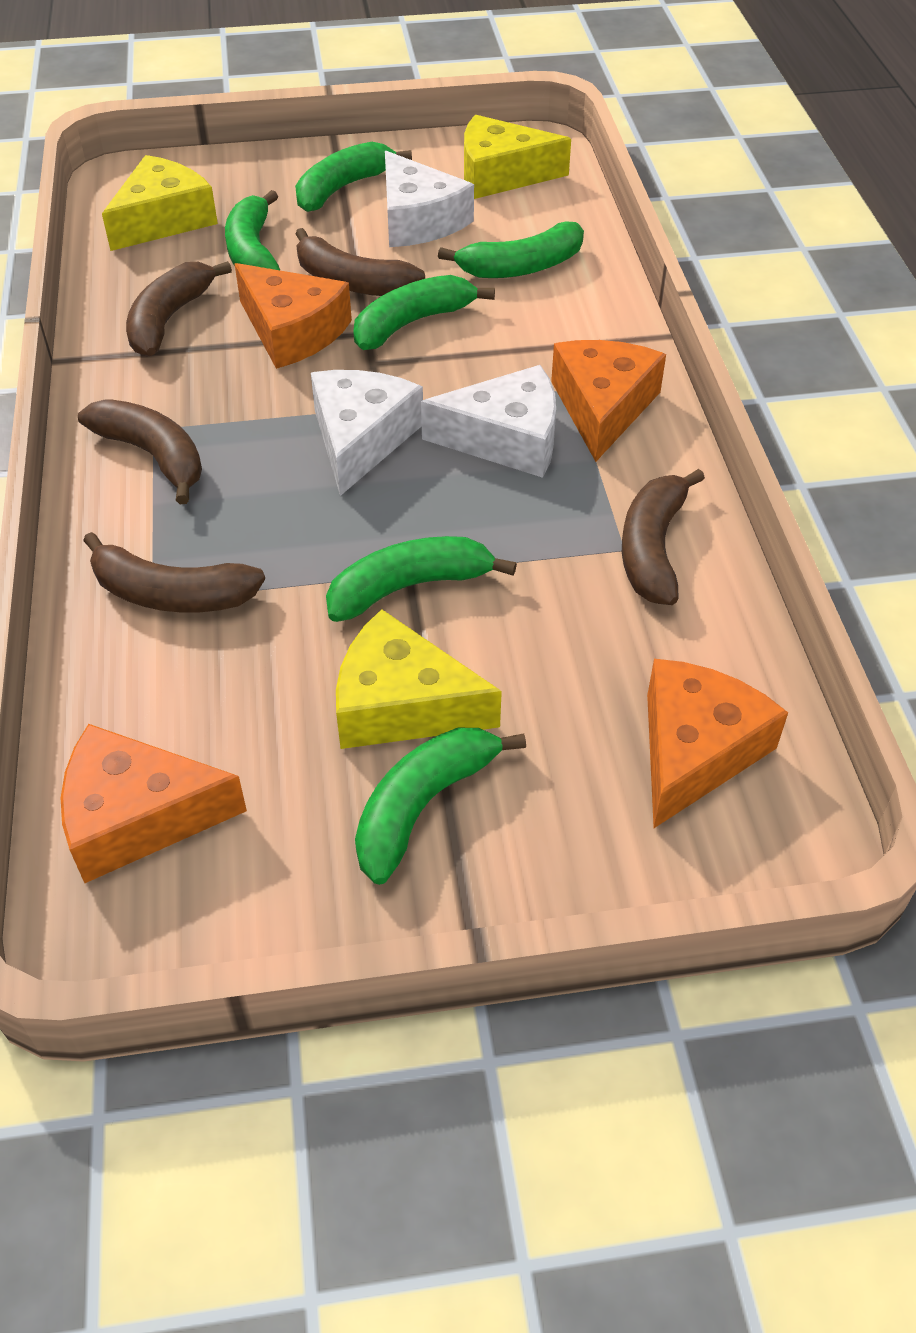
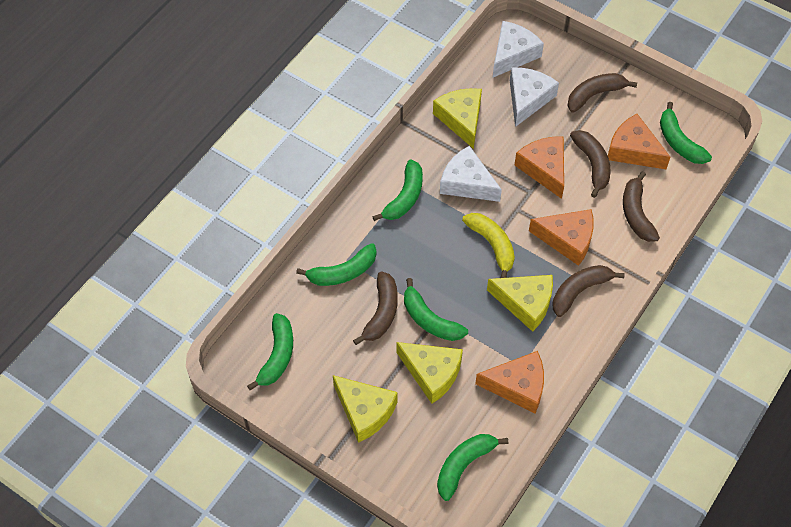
yellow banana: 0 -> 1
yellow cheese: 3 -> 4

